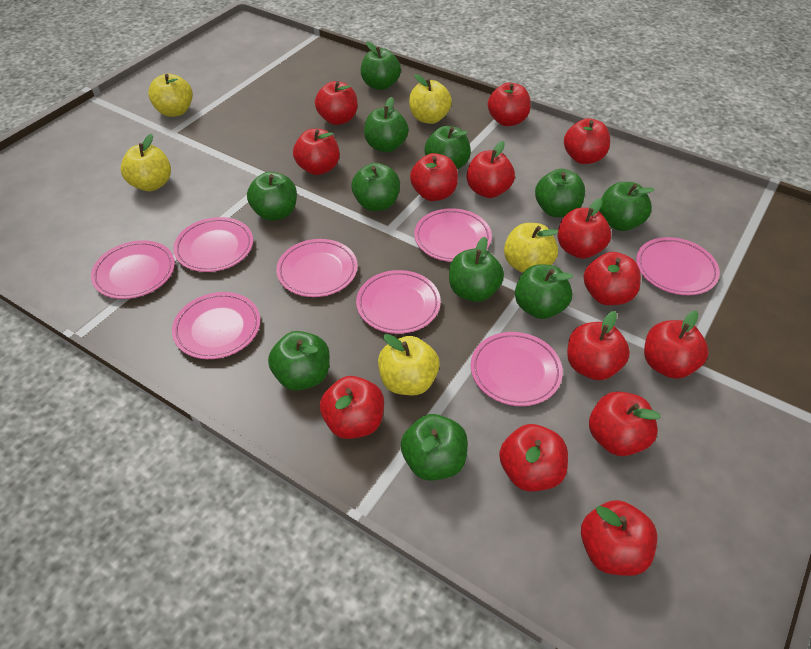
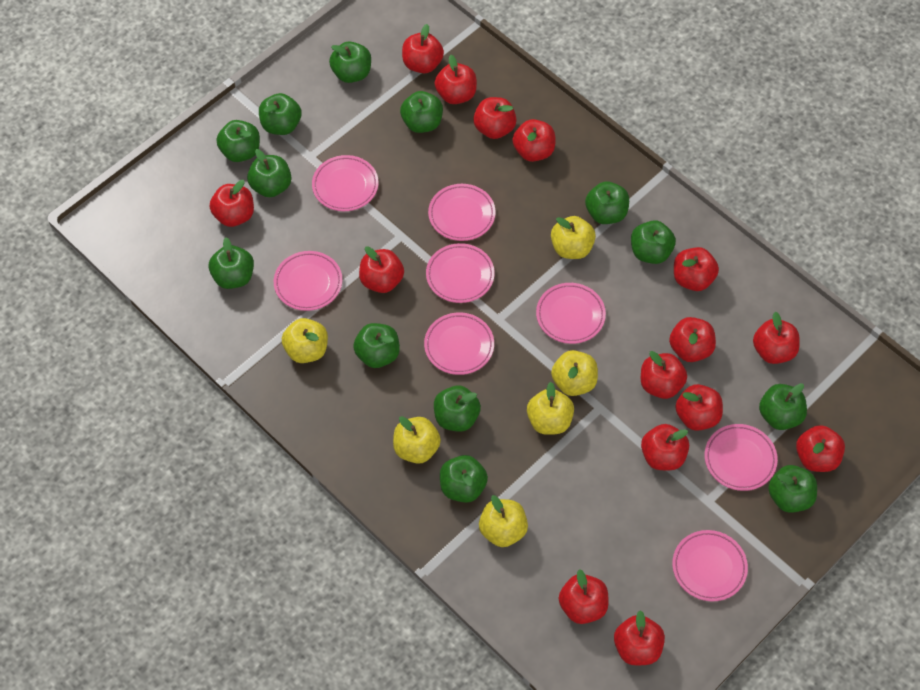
green apple: 11 -> 13
red apple: 14 -> 15
yellow apple: 5 -> 6

